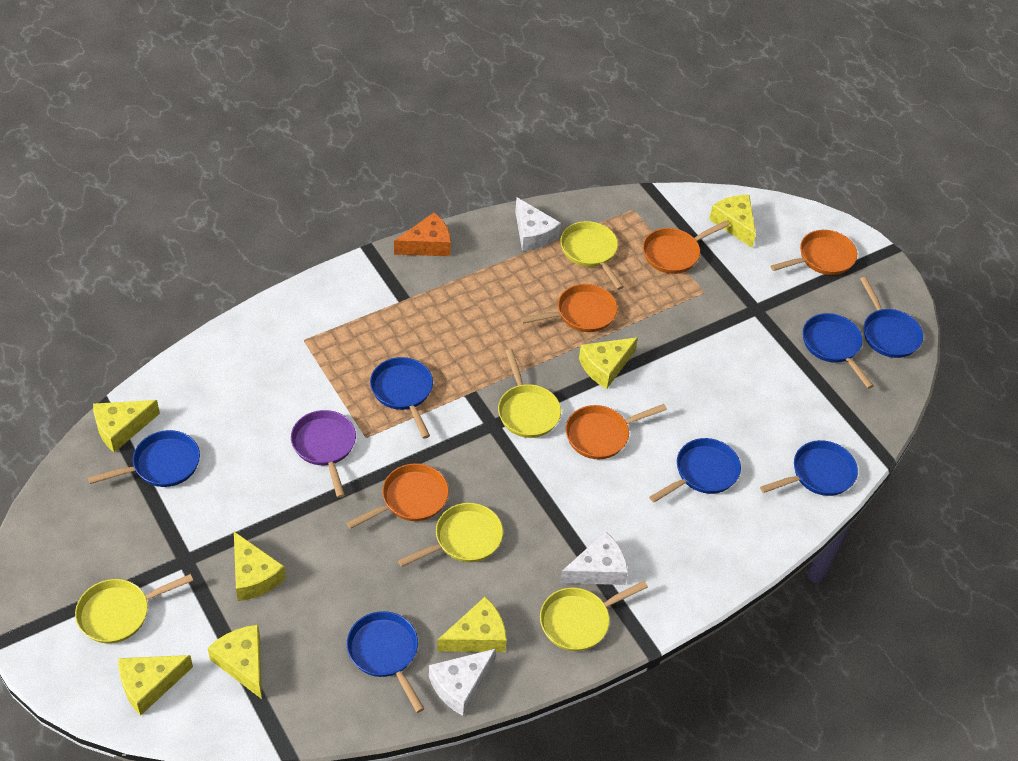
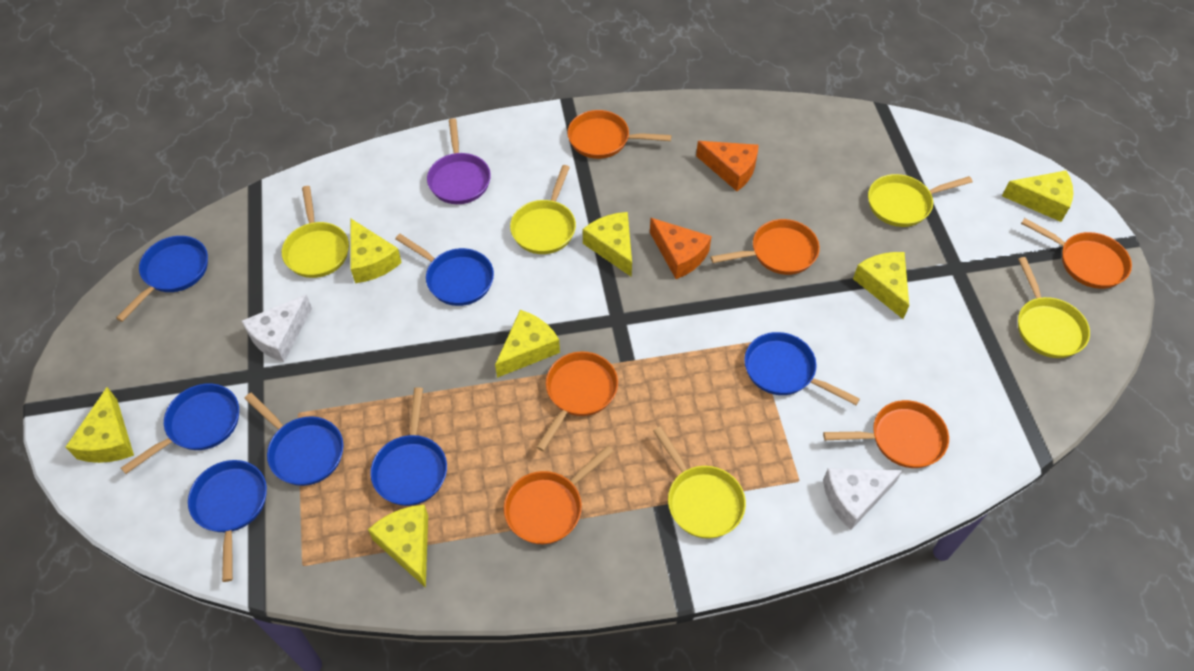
orange cheese: 1 -> 2
orange pan: 5 -> 6
white cheese: 3 -> 2

